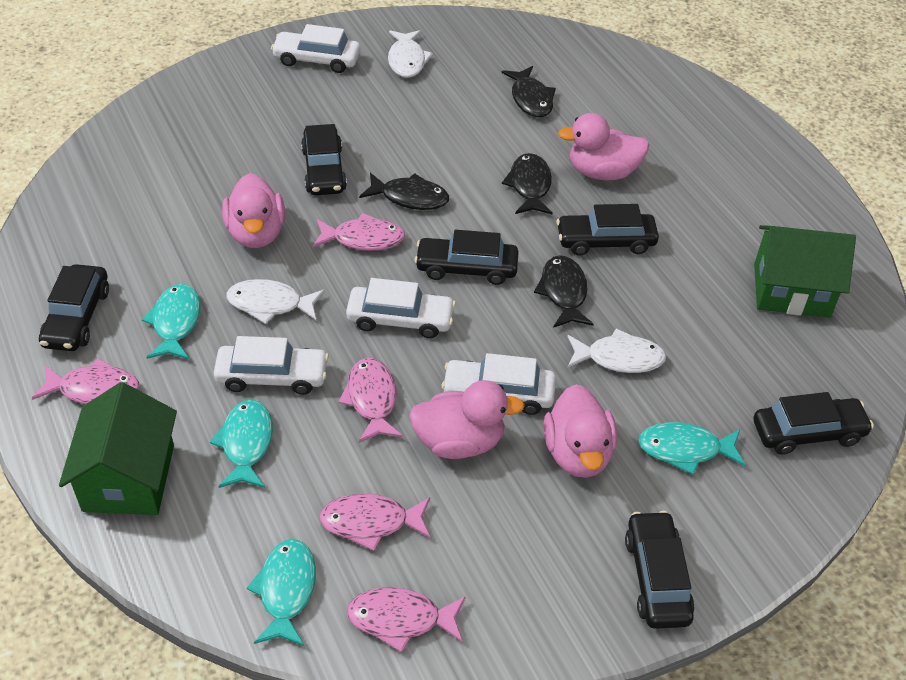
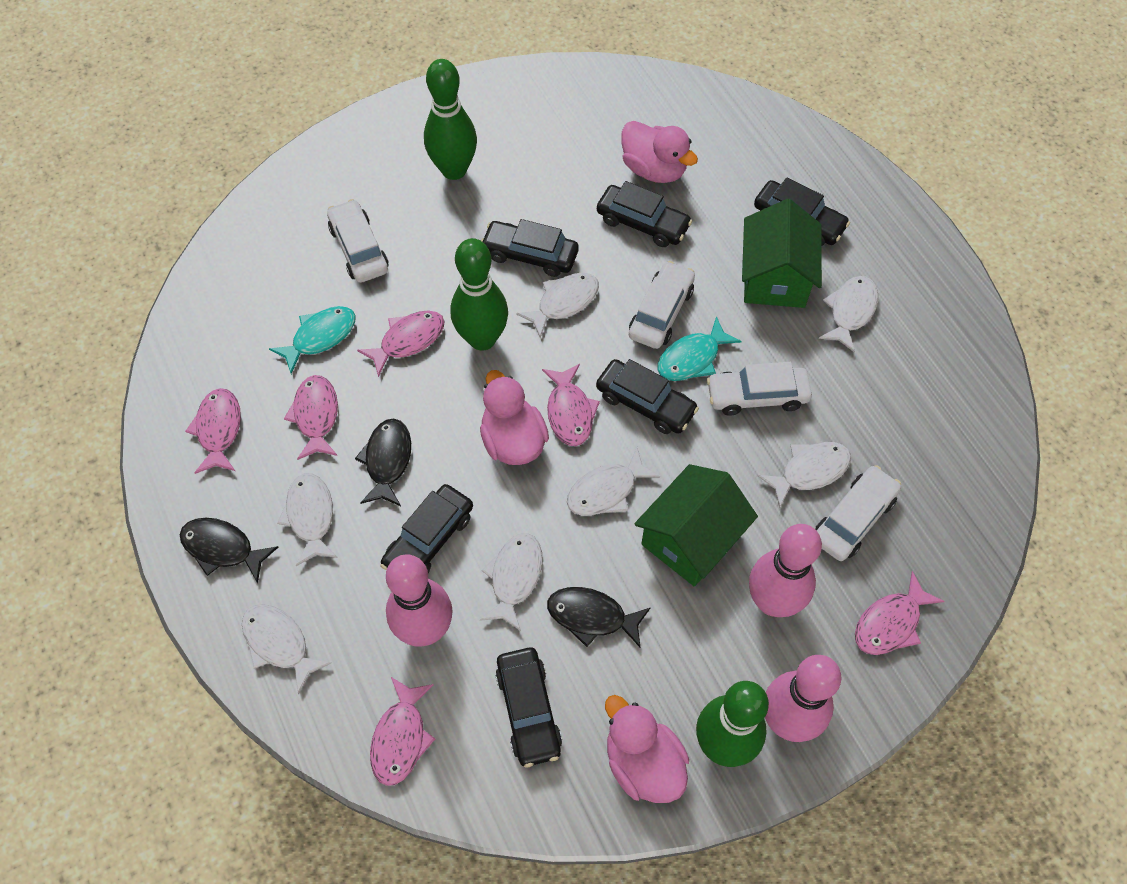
black fish: 4 -> 3
green bowling pin: 0 -> 3
pink bowling pin: 0 -> 3
pink duck: 4 -> 3
pink fish: 5 -> 6
turquoise fish: 4 -> 2
white fish: 3 -> 7

